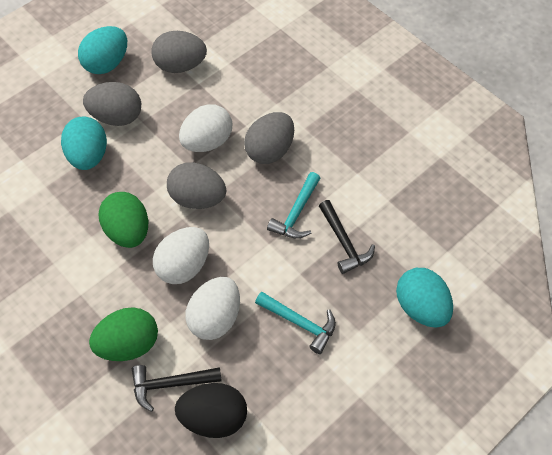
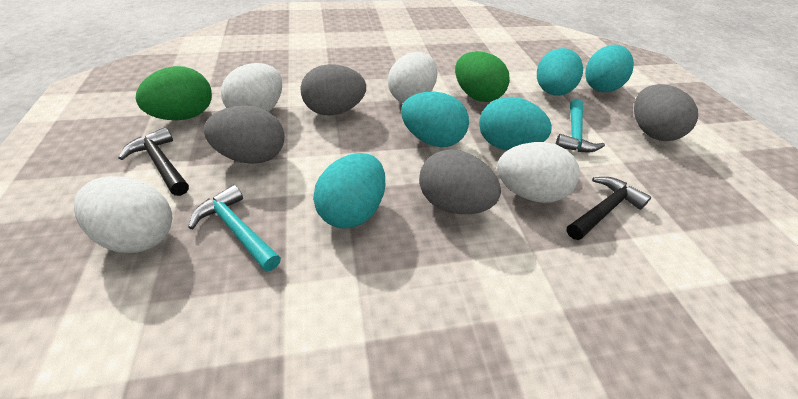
black egg: 1 -> 0
turquoise egg: 3 -> 5
white egg: 3 -> 4

